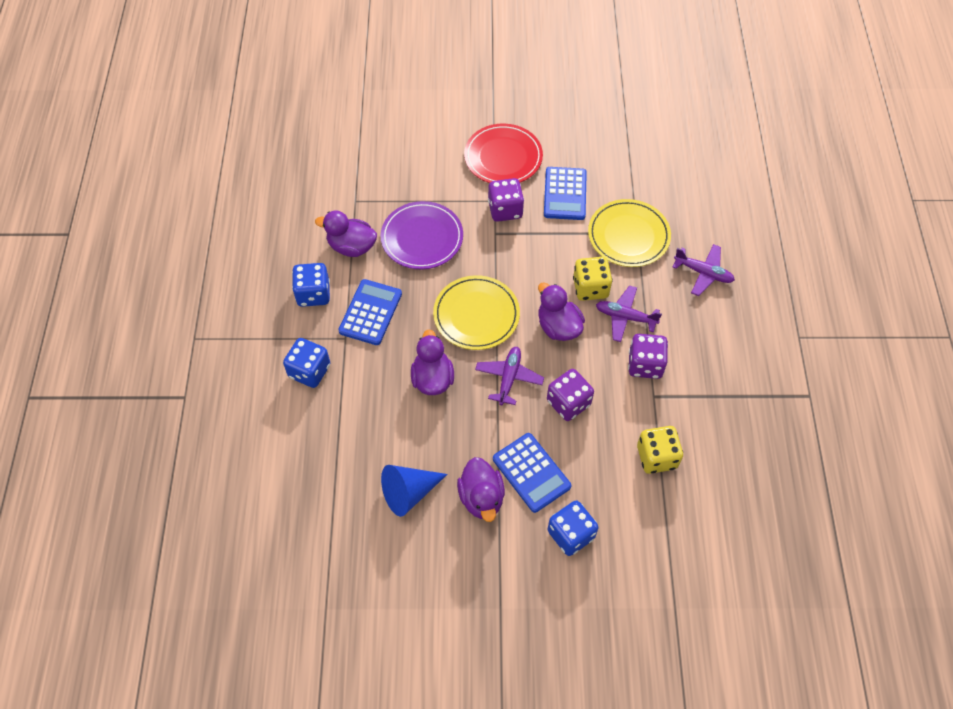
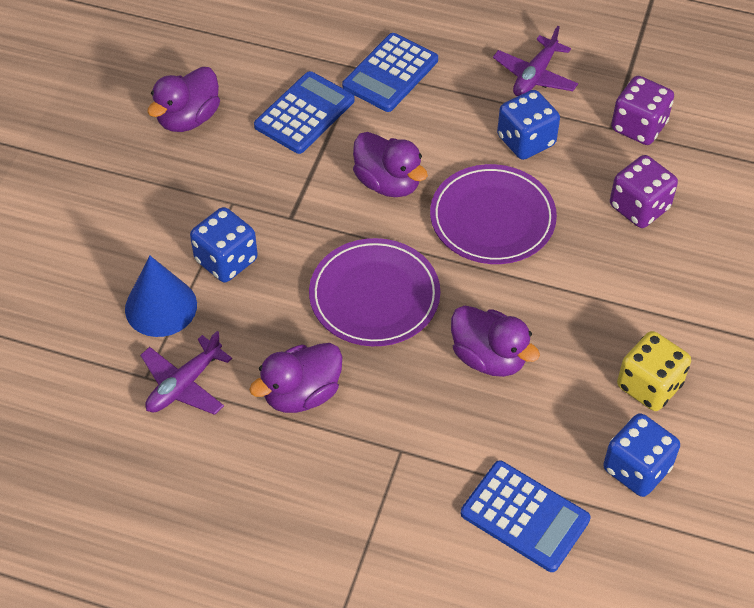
purple dice: 3 -> 2
purple plane: 3 -> 2
purple plate: 1 -> 2
red plate: 1 -> 0
yellow dice: 2 -> 1
yellow plate: 2 -> 0

